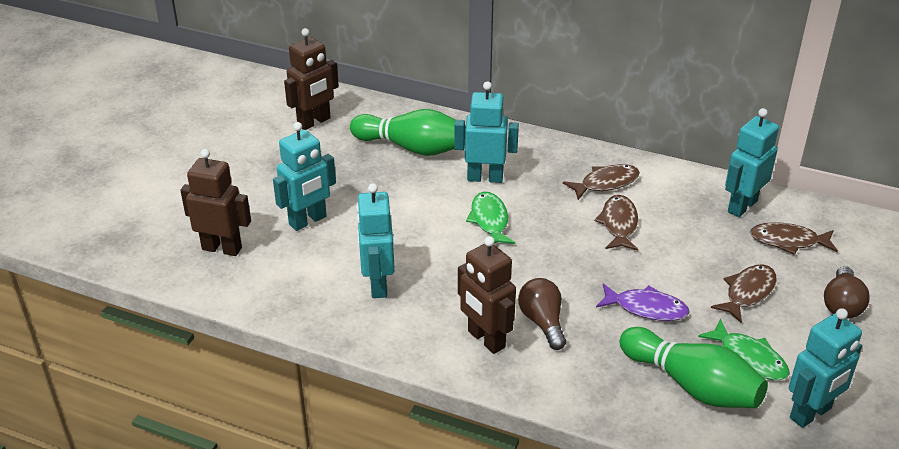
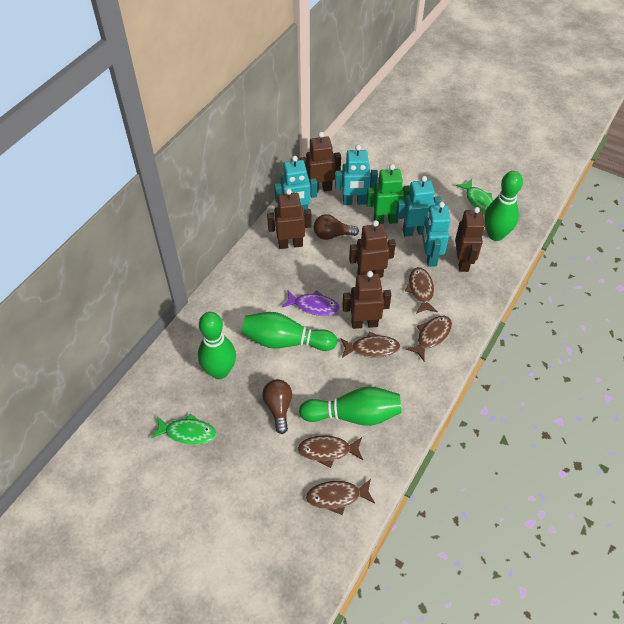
brown fish: 4 -> 5
brown robot: 3 -> 5
green bowling pin: 2 -> 4
green robot: 0 -> 1
turquoise robot: 5 -> 4

